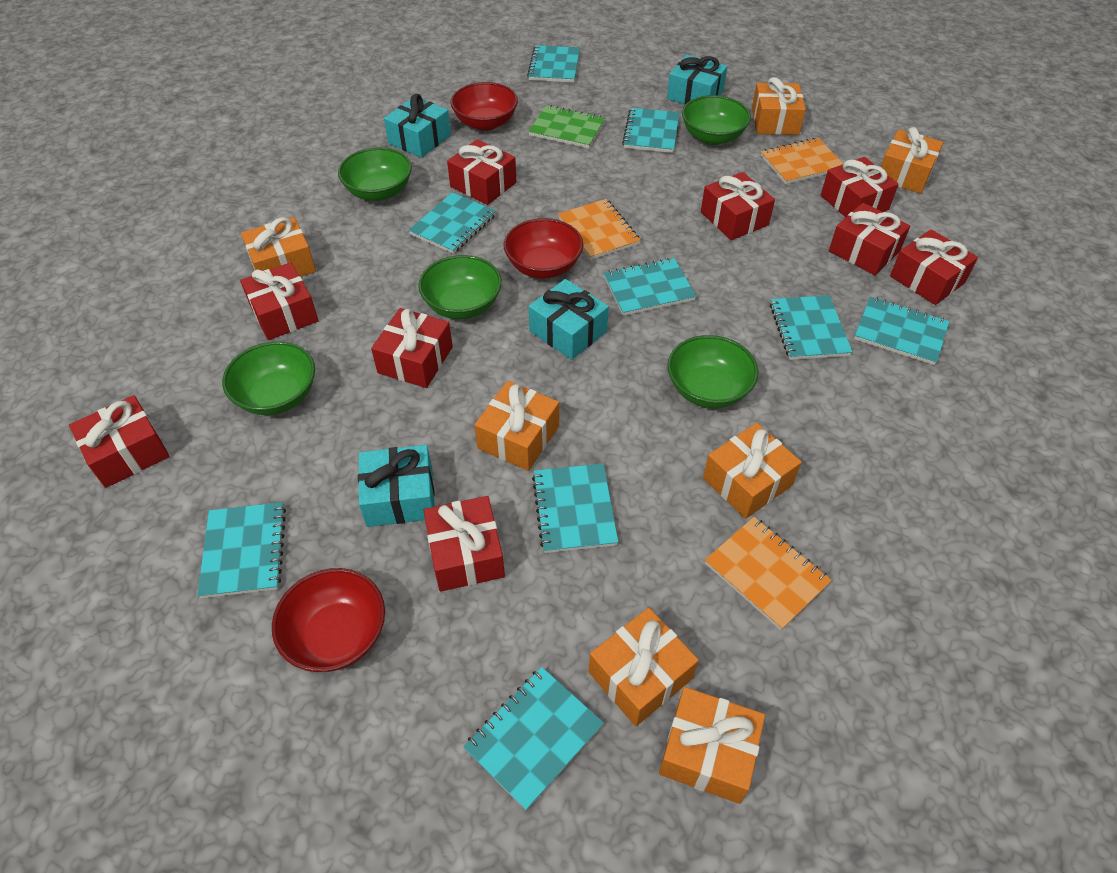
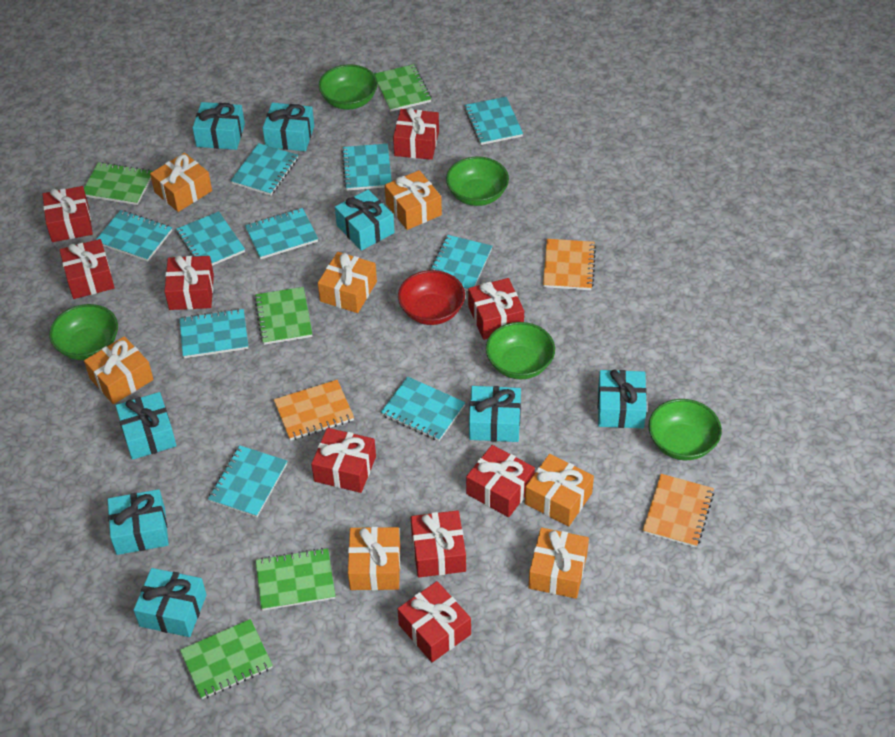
green notebook: 1 -> 5
red bowl: 3 -> 1
turquoise gift: 4 -> 8
turquoise notebook: 9 -> 10

